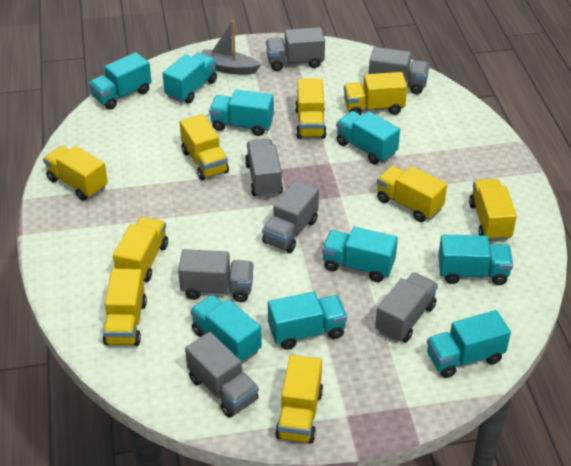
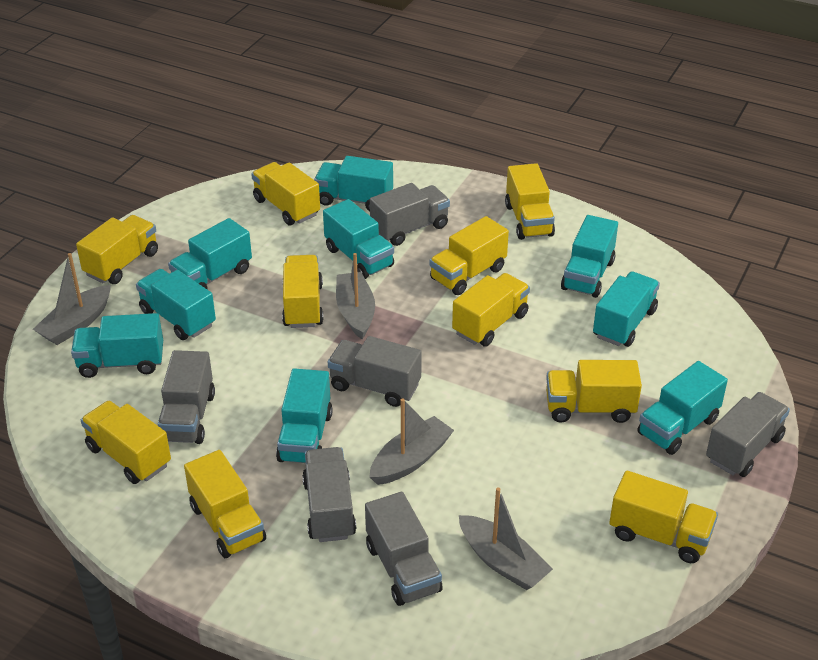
grey boat: 1 -> 4
grey truck: 7 -> 6
yellow truck: 9 -> 10

